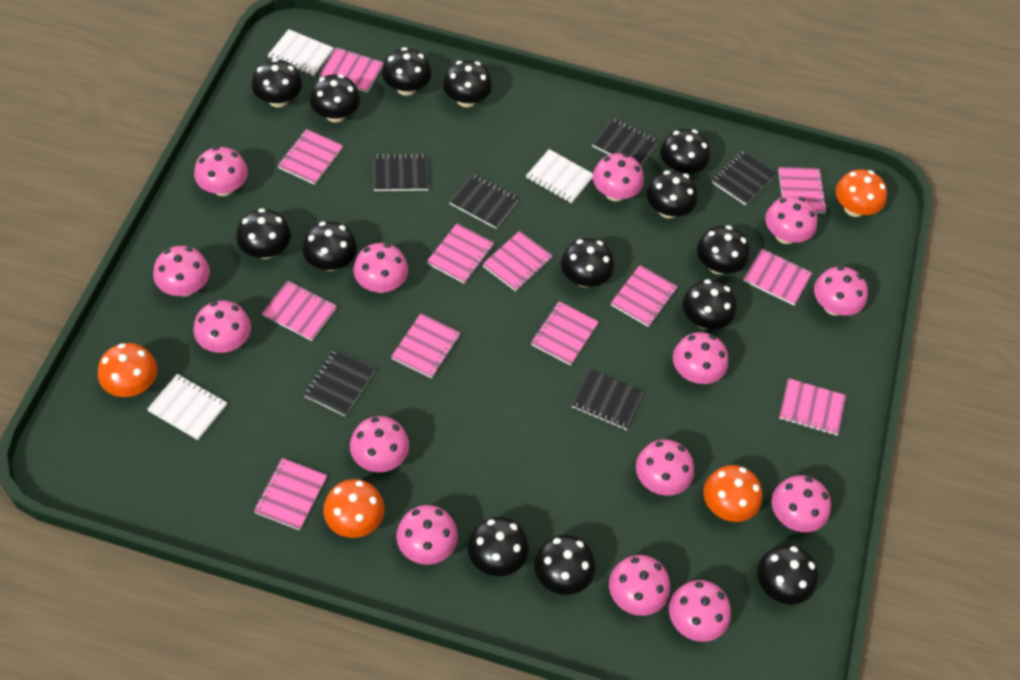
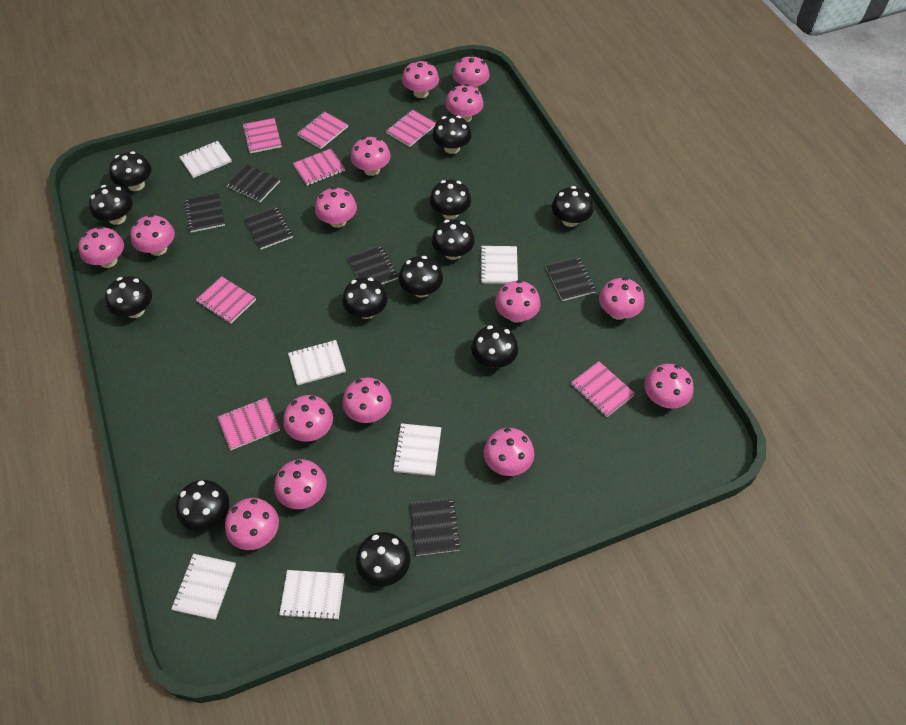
black mushroom: 14 -> 12
orange mushroom: 4 -> 0
pink mushroom: 14 -> 15
pink notebook: 12 -> 7
white notebook: 3 -> 6

